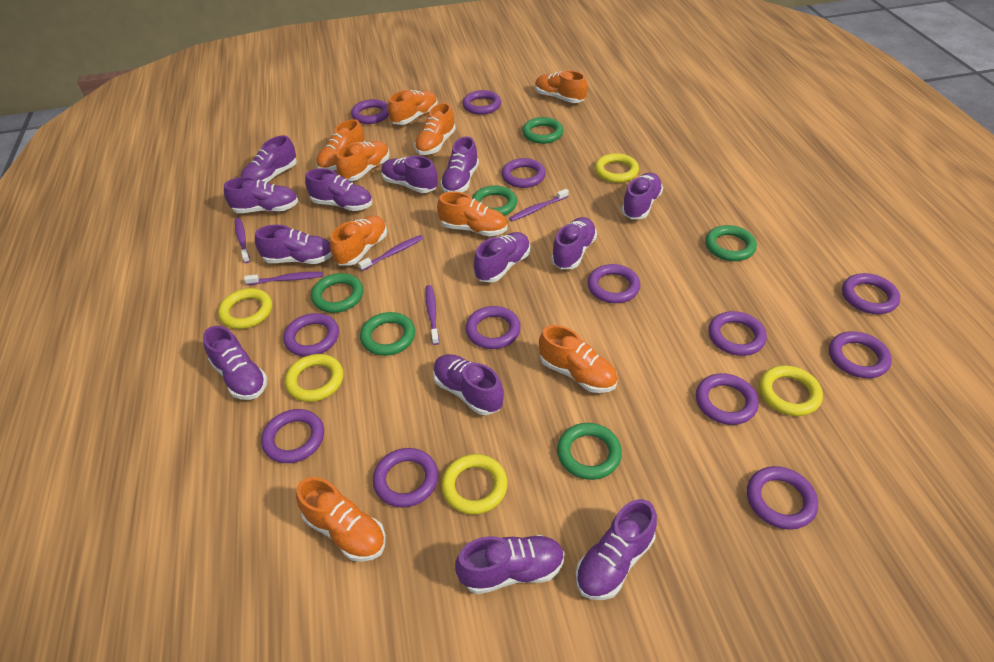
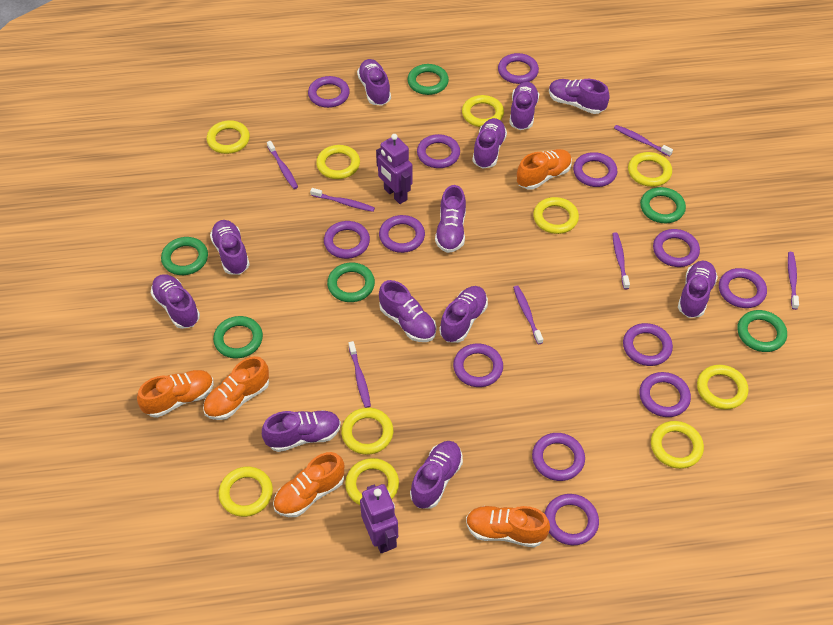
orange shoe: 9 -> 5
purple robot: 0 -> 2
purple shoe: 13 -> 12
purple toothbrush: 5 -> 7
yellow ring: 5 -> 10

